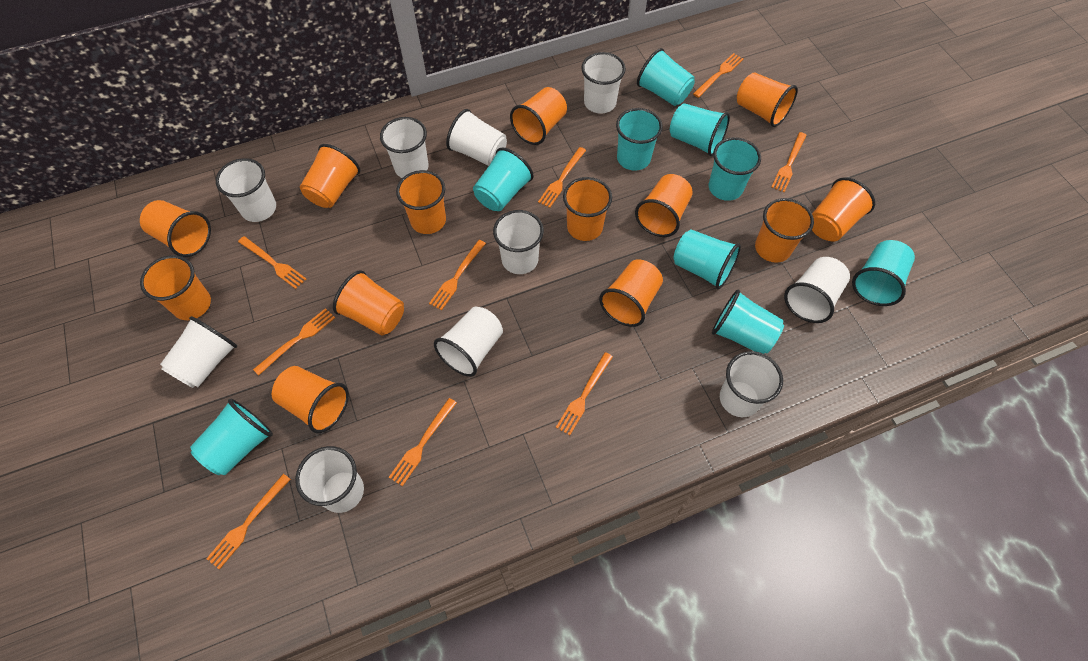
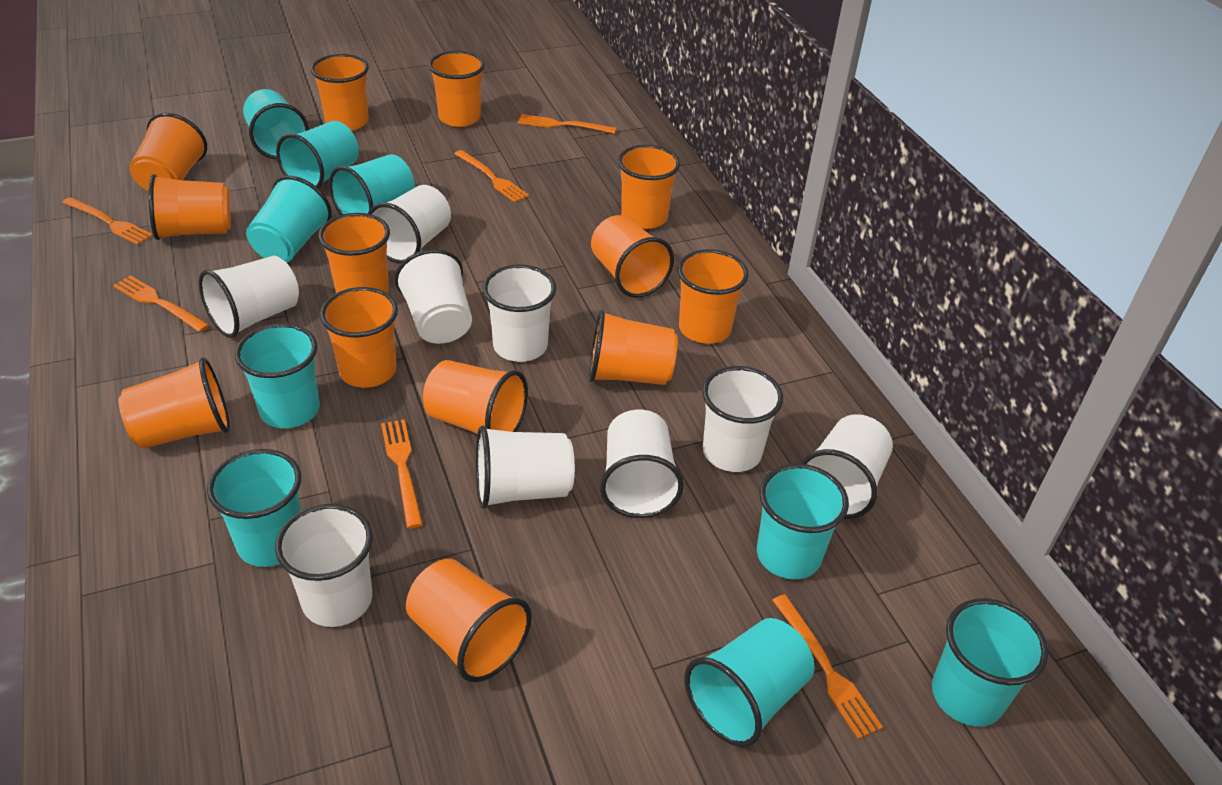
orange fork: 9 -> 6
white cup: 10 -> 9

